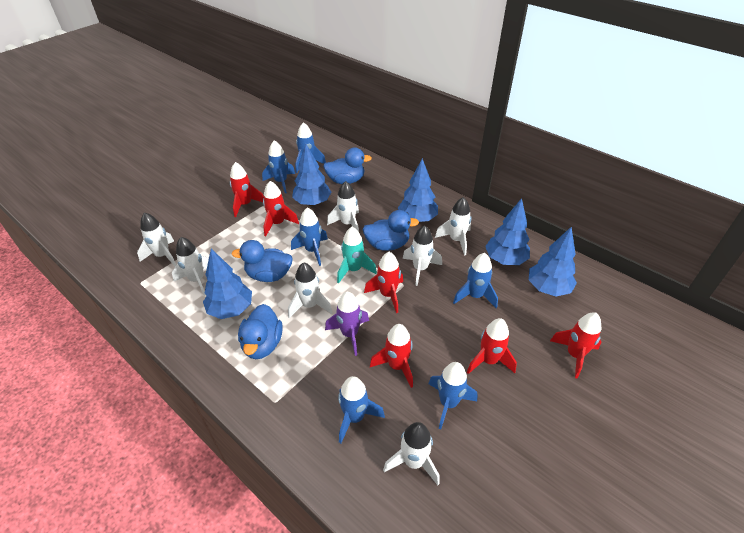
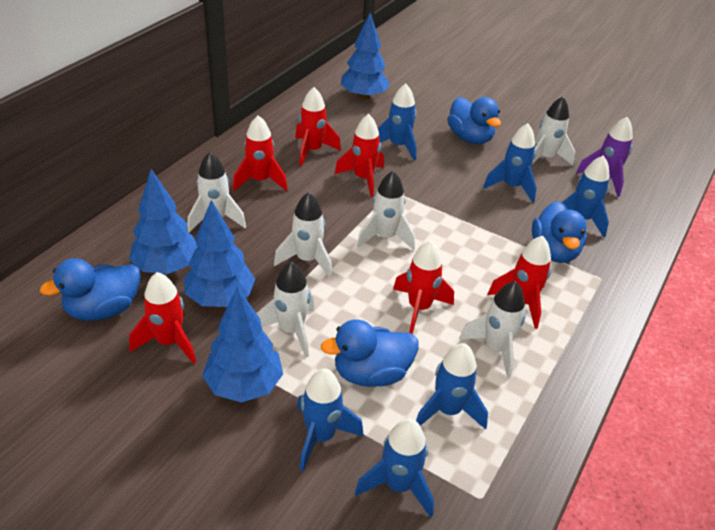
blue tree: 5 -> 4
turquoise rocket: 1 -> 0
white rocket: 7 -> 6

